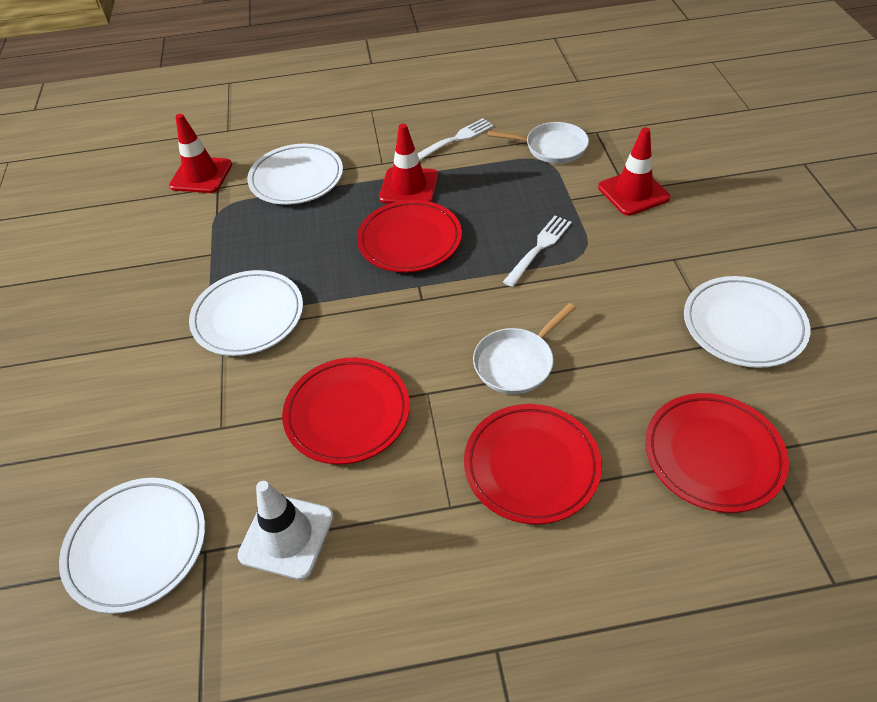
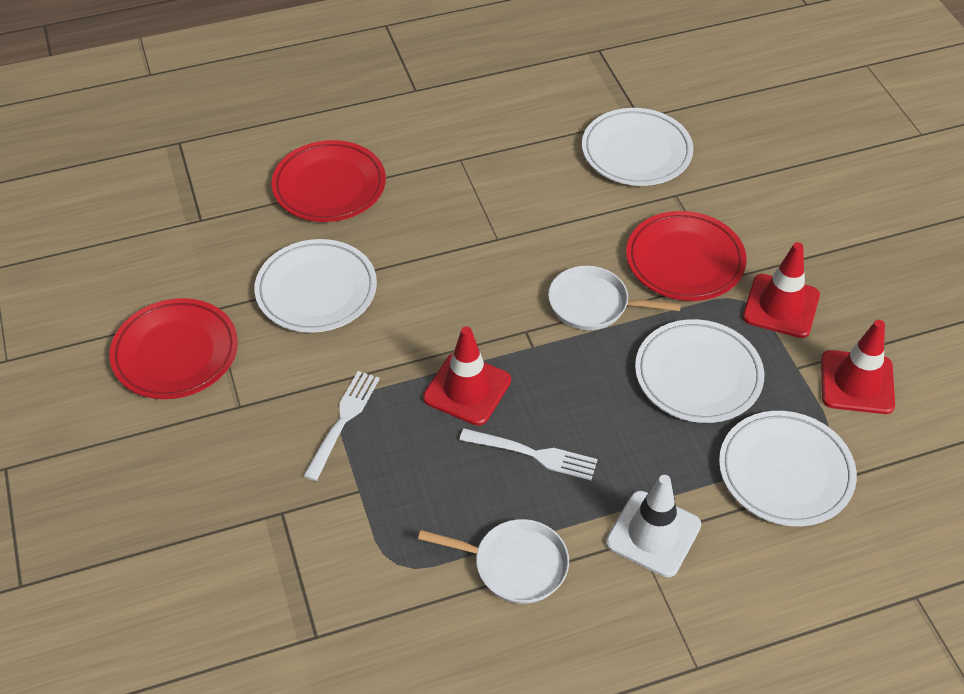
red plate: 4 -> 3

